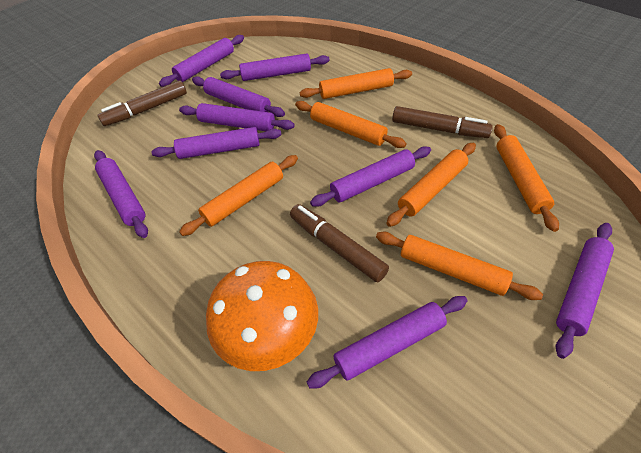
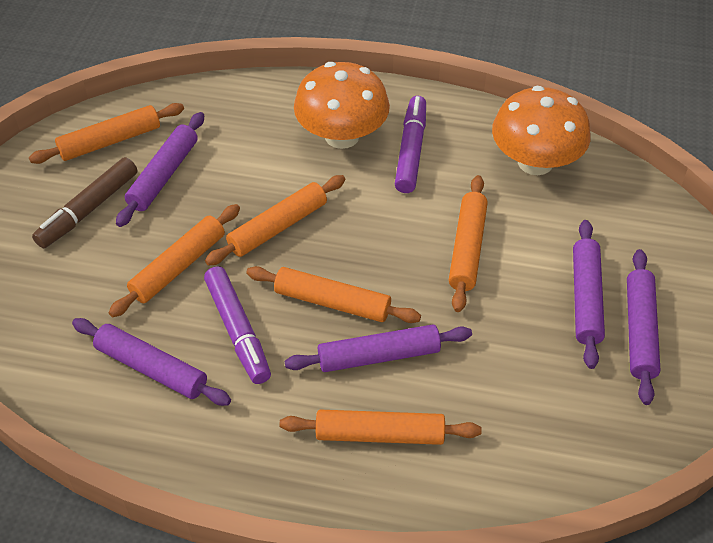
brown marker: 3 -> 1
orange mushroom: 1 -> 2
purple marker: 0 -> 2
purple rolling pin: 9 -> 5

